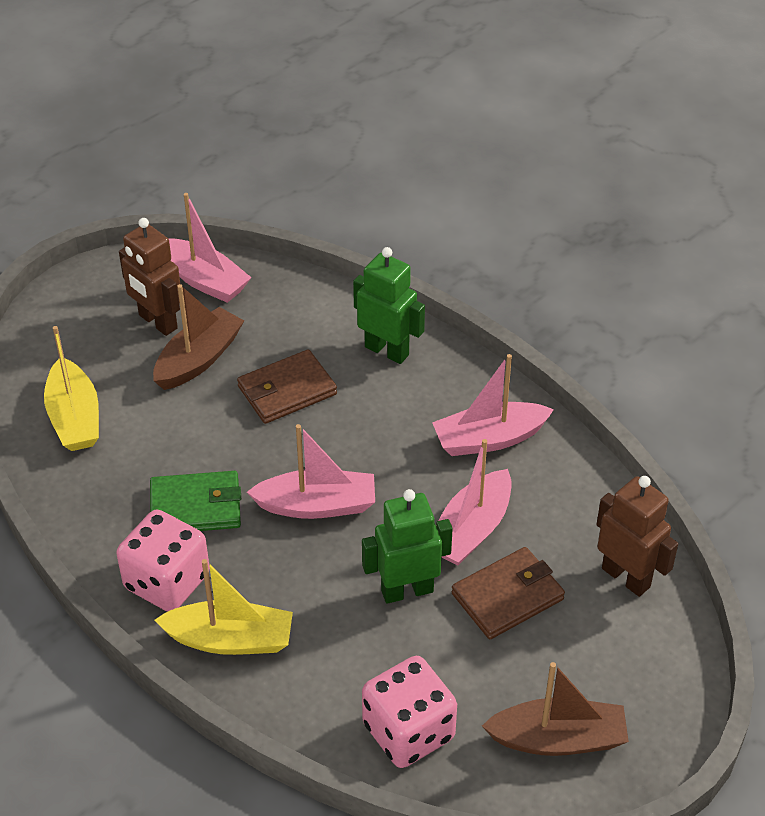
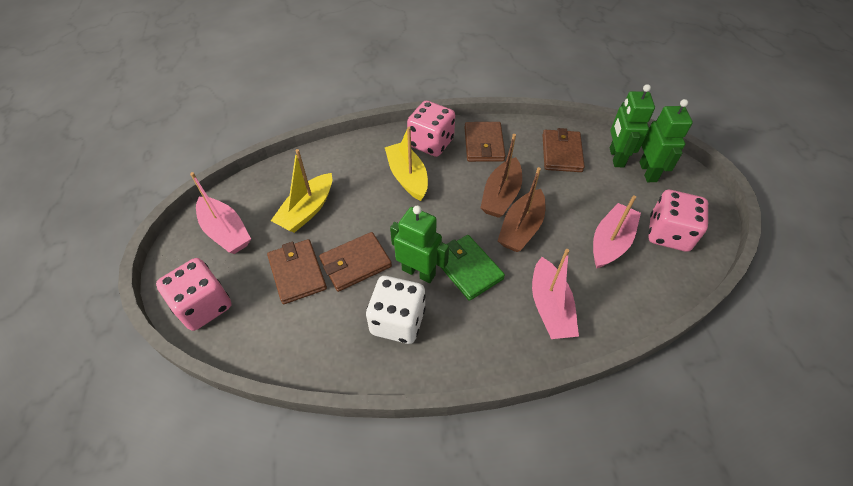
brown robot: 2 -> 0
brown wallet: 2 -> 4
green robot: 2 -> 3
pink boat: 4 -> 3
pink dice: 2 -> 3
white dice: 0 -> 1

